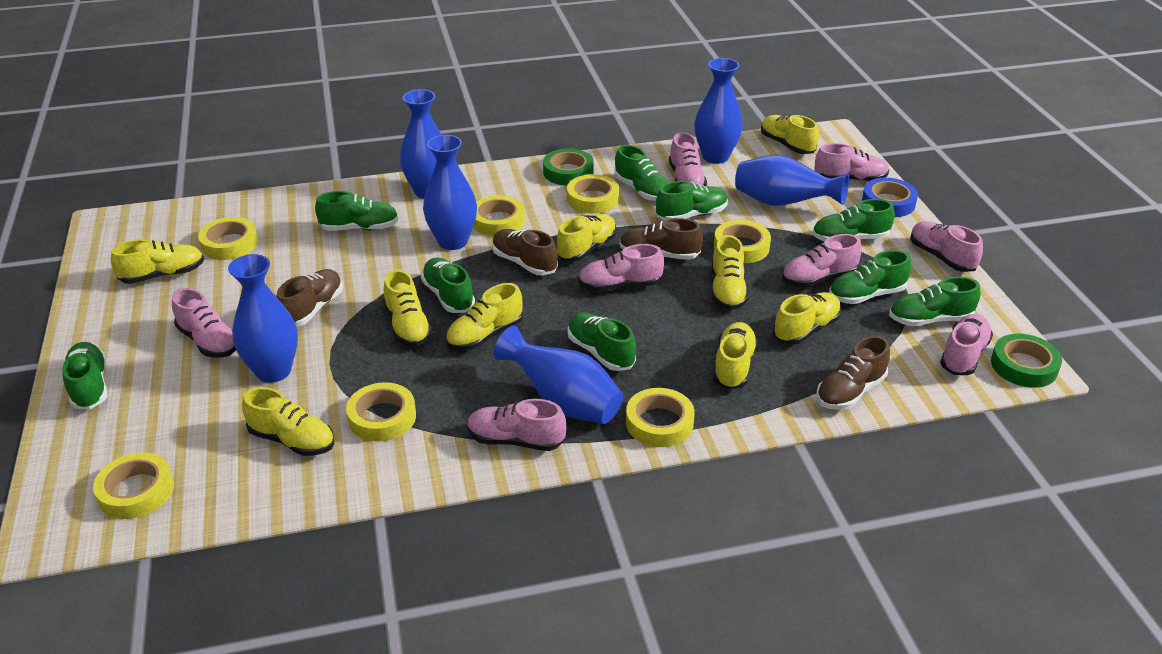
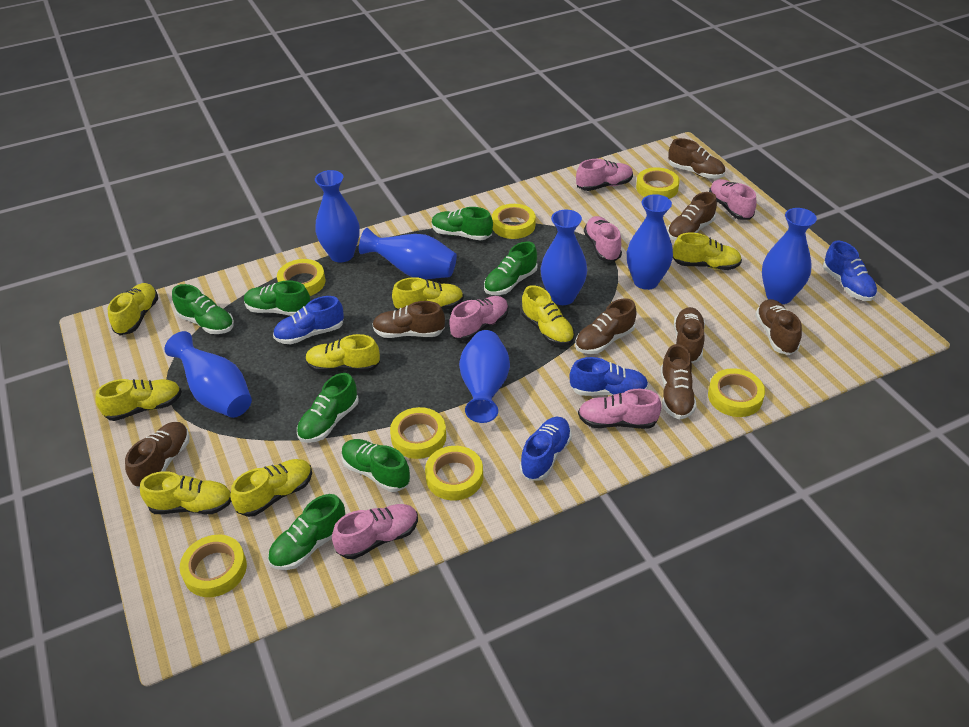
blue shoe: 0 -> 4
blue tape: 1 -> 0
blue vase: 6 -> 7
brown shoe: 4 -> 8
green shoe: 9 -> 7
green tape: 2 -> 0
pink shoe: 8 -> 6
yellow shoe: 9 -> 8

